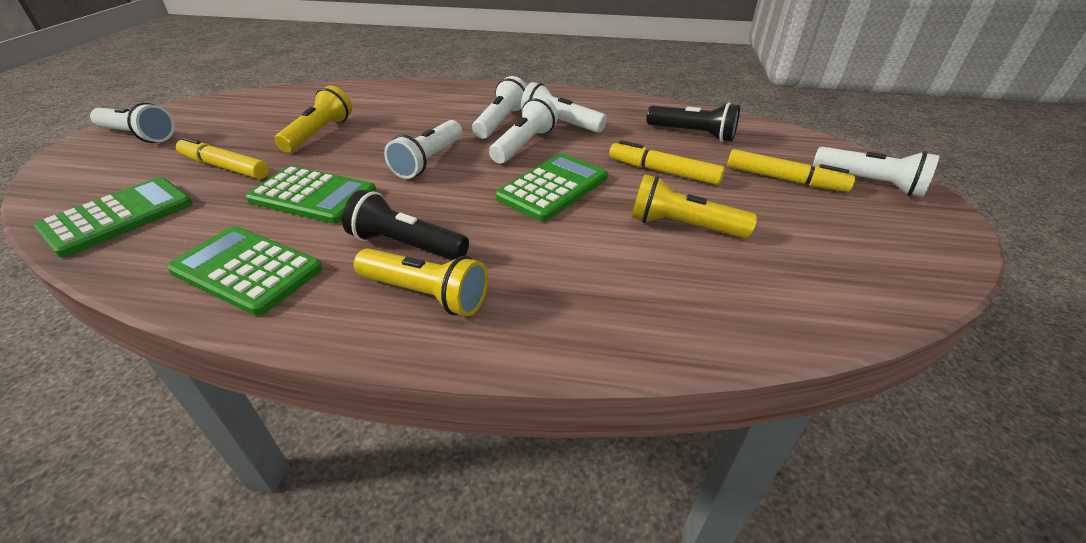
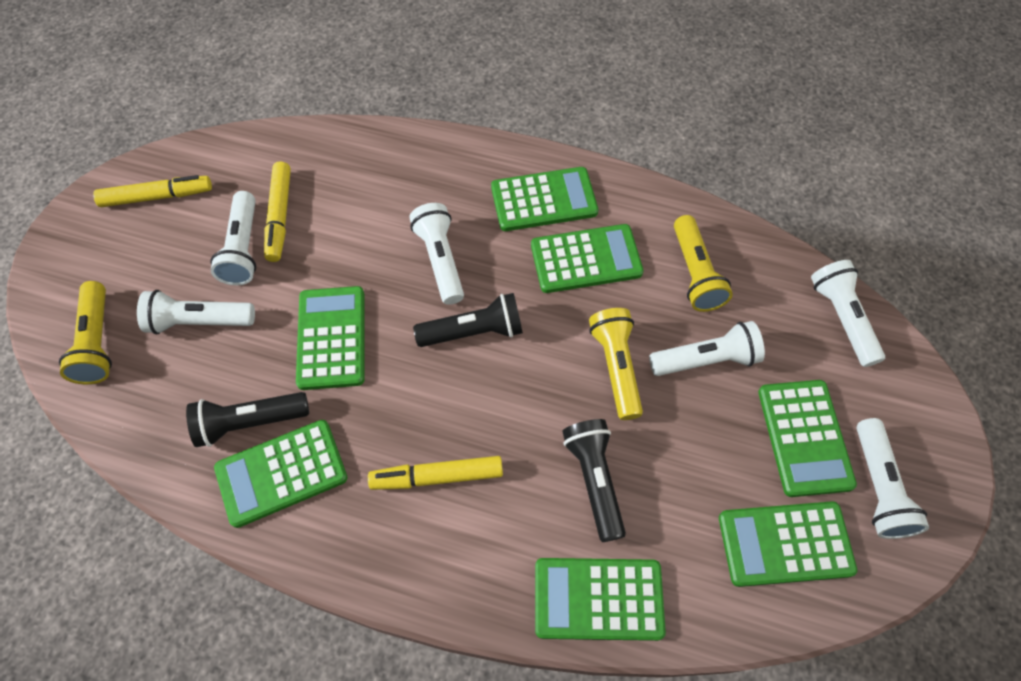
black flashlight: 2 -> 3
green calculator: 4 -> 7

